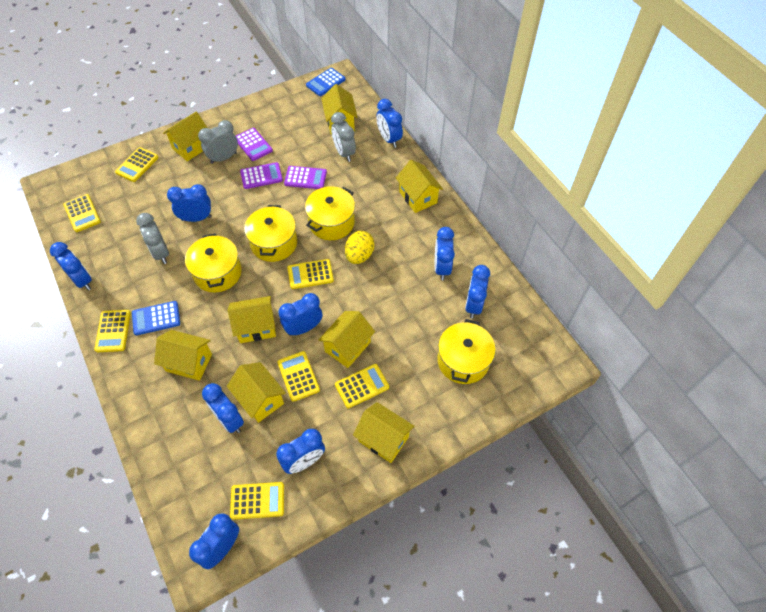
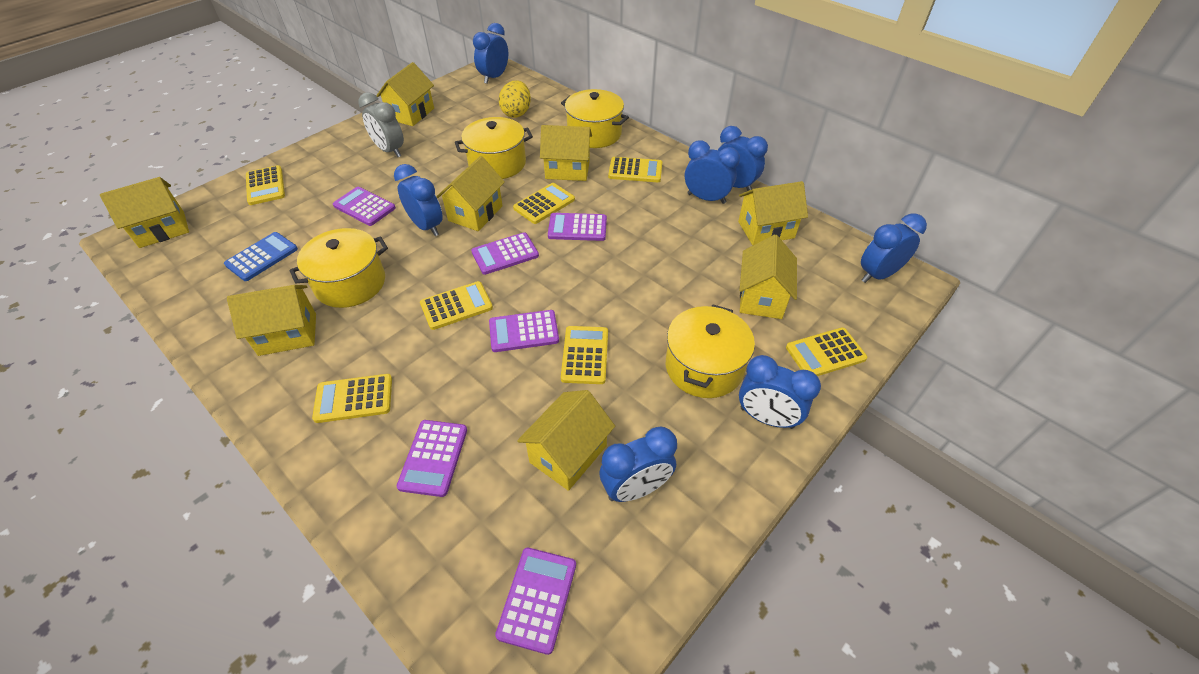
blue calculator: 2 -> 1
blue clock: 9 -> 7
grey clock: 3 -> 1
purple calculator: 3 -> 6

